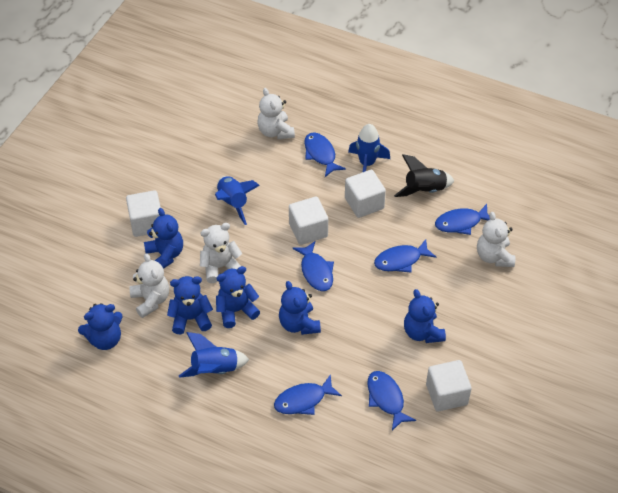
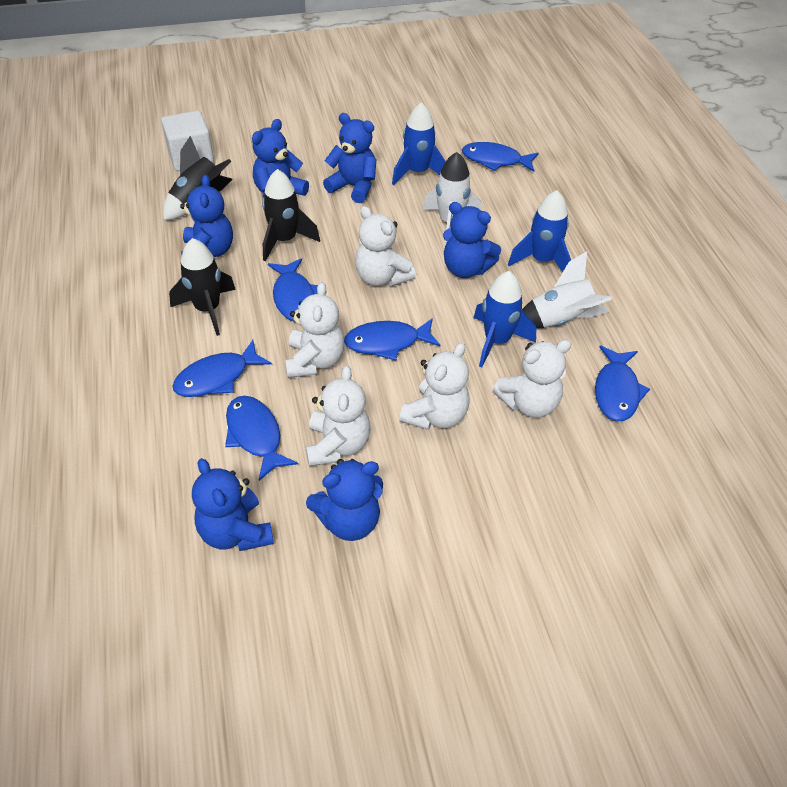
black rocket: 1 -> 3
white cube: 4 -> 1
white rocket: 0 -> 2
white teddy bear: 4 -> 5

